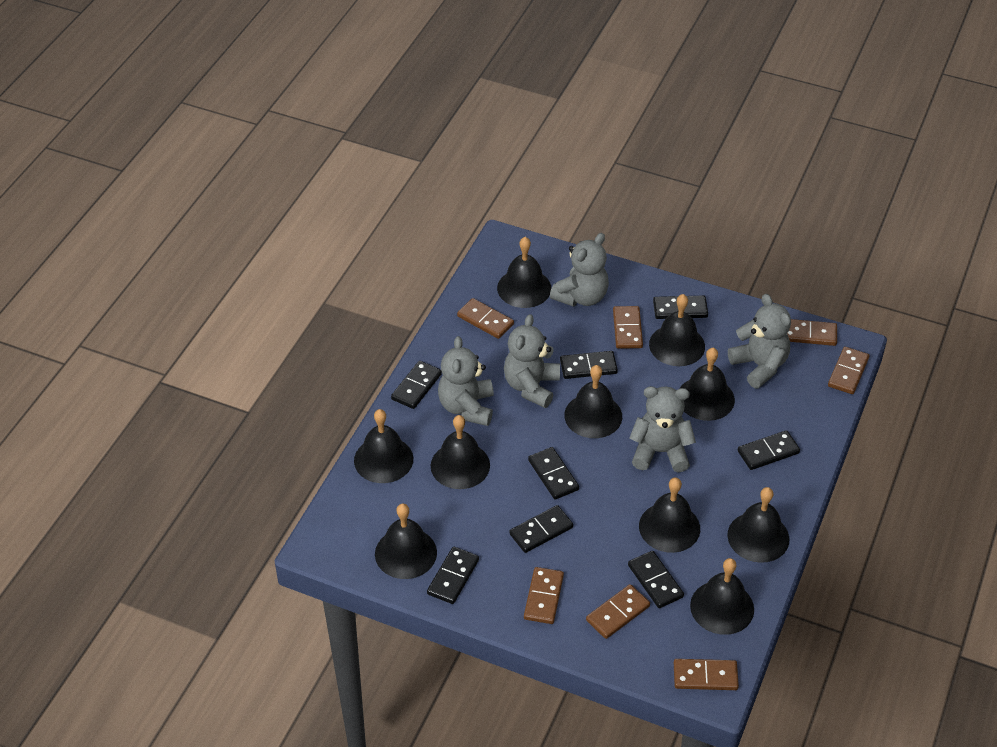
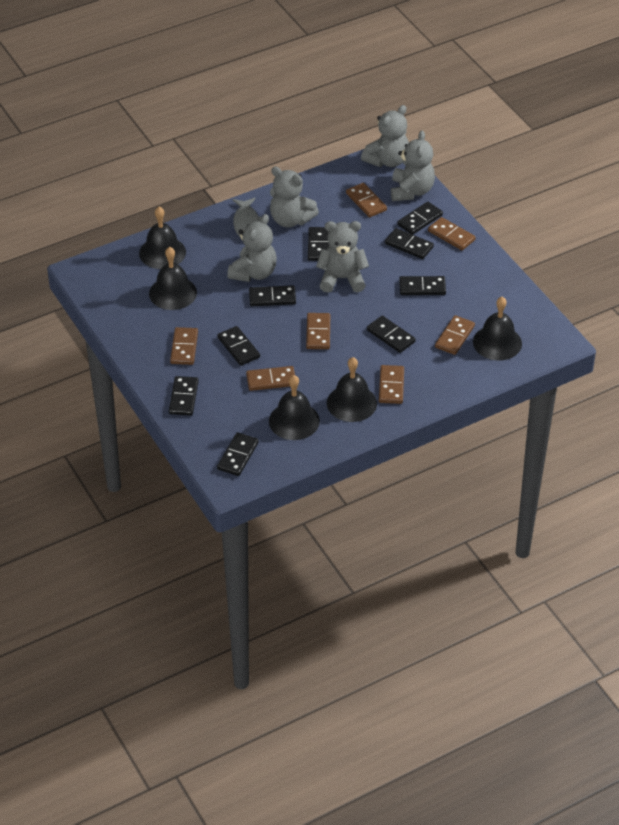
black bell: 10 -> 5
black domino: 8 -> 9
grey fish: 0 -> 1

